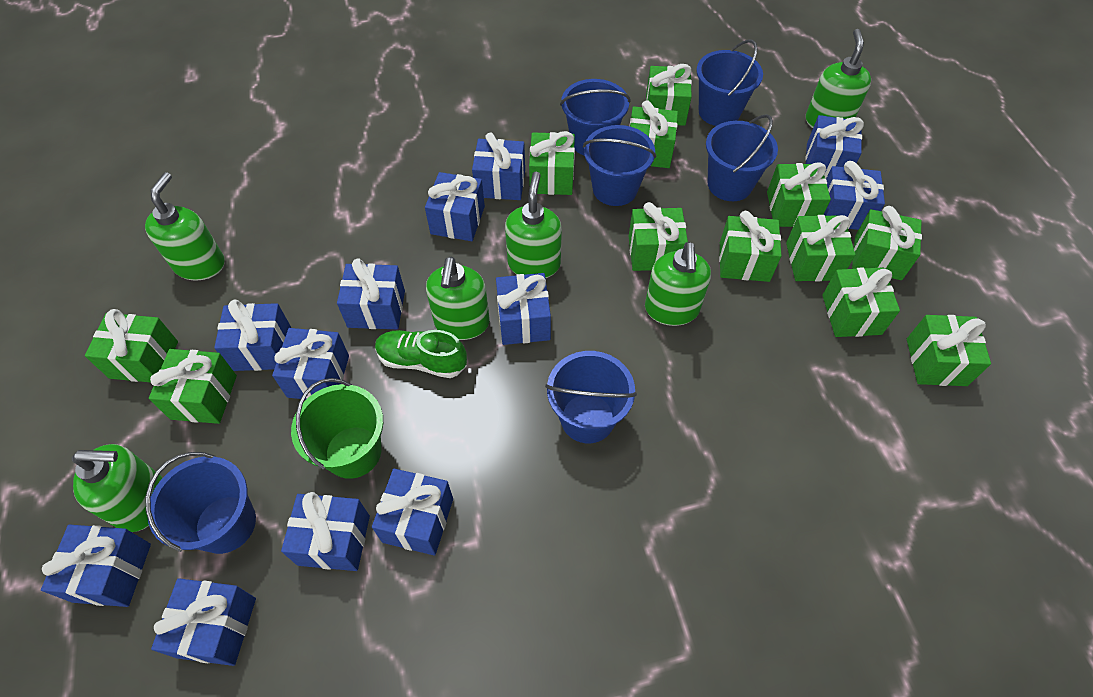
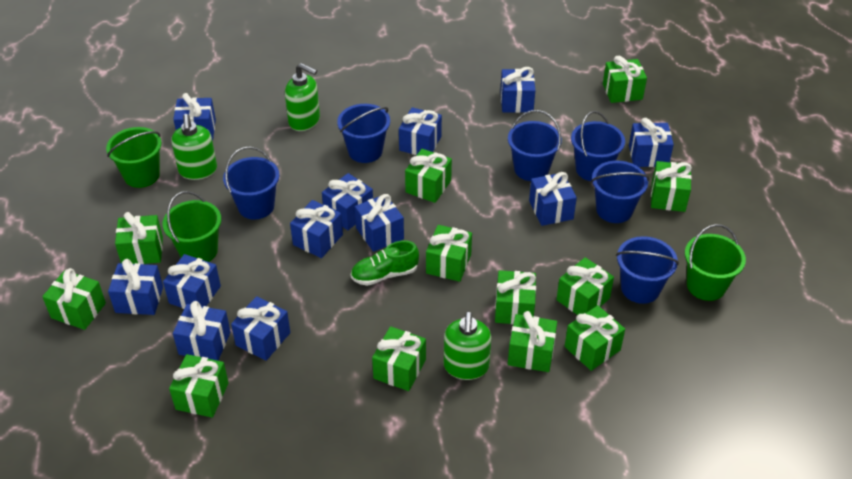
green bucket: 1 -> 3
green soap dispenser: 6 -> 3

